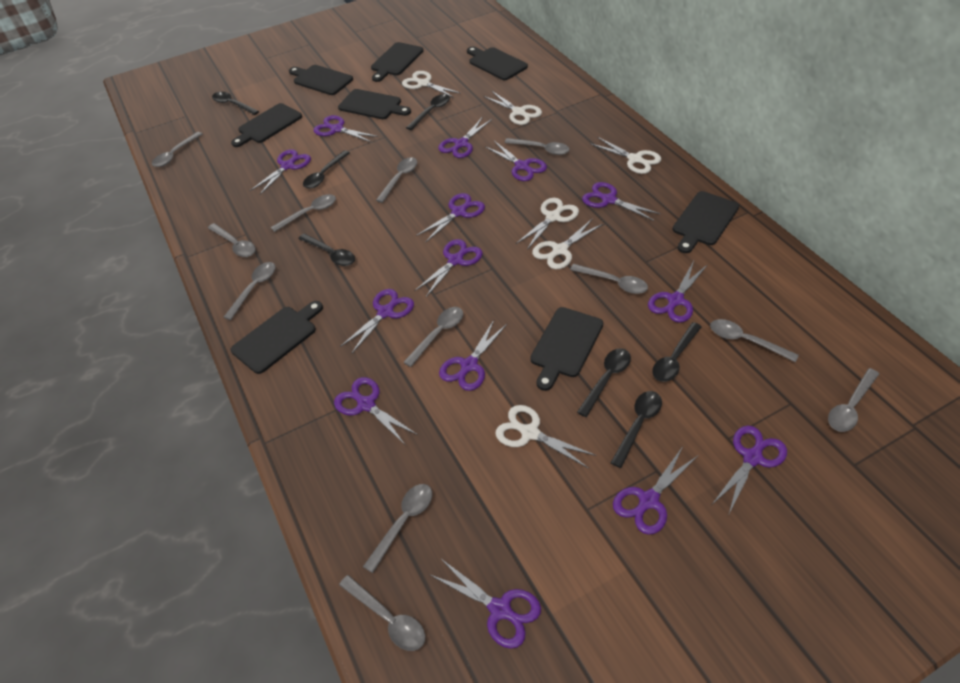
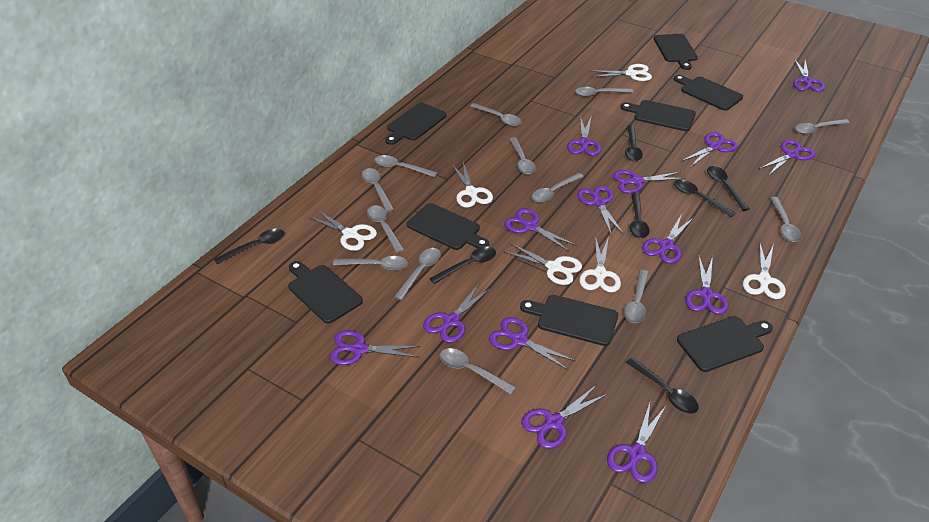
grey spoon: 12 -> 13

